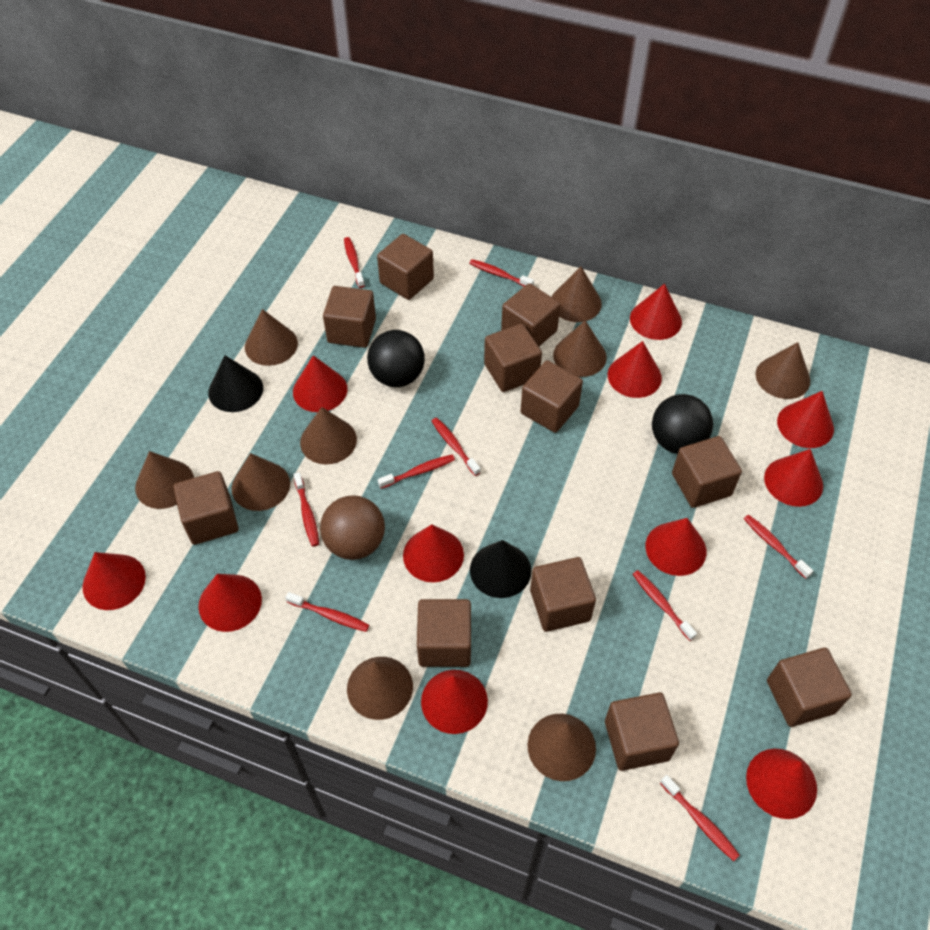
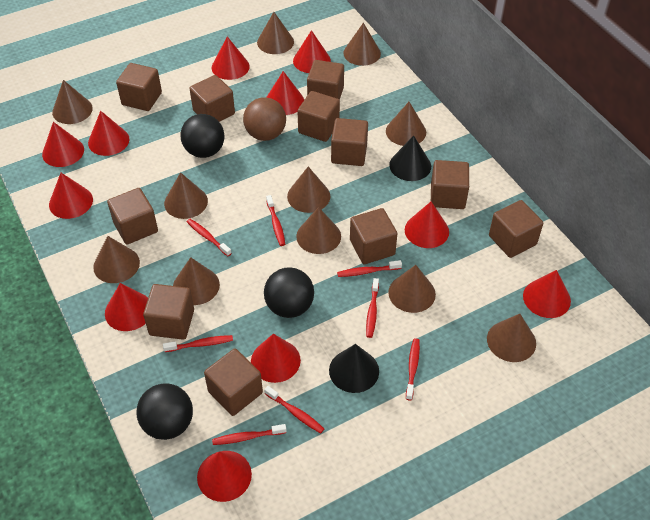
black ball: 2 -> 3
brown cone: 9 -> 11
red toothbrush: 9 -> 8

